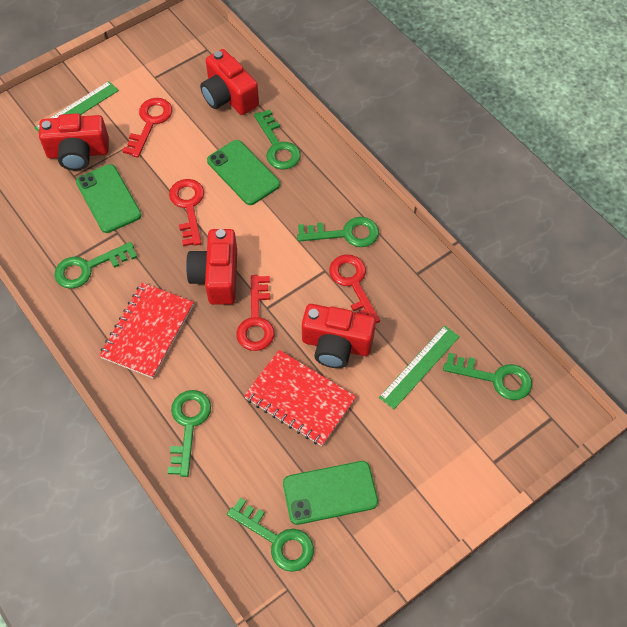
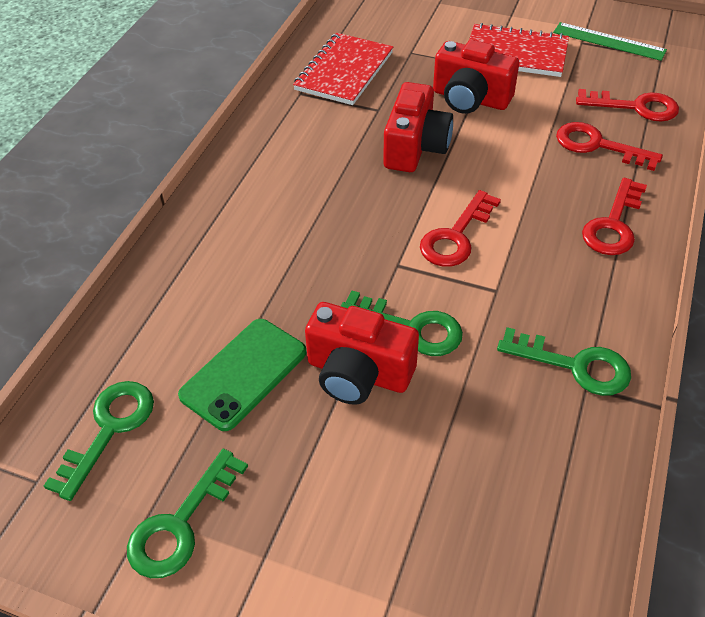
green key: 6 -> 4
green phone: 3 -> 1
green ruler: 2 -> 1
red camera: 4 -> 3

